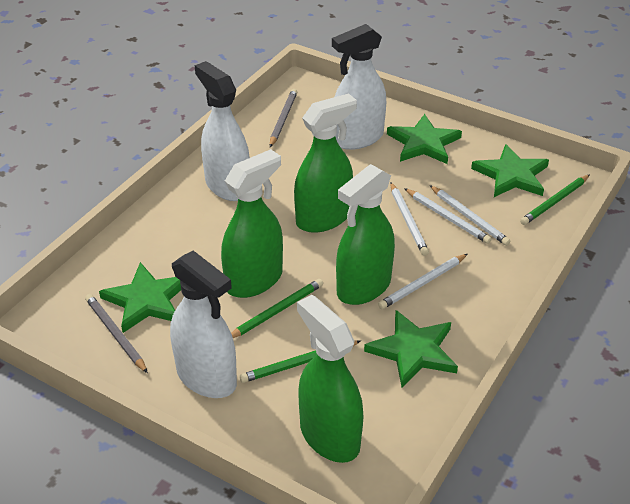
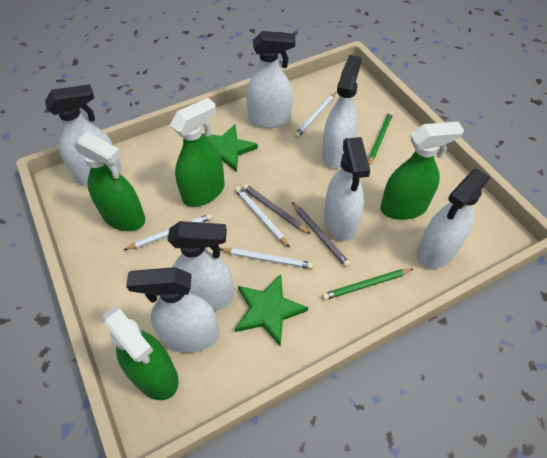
green pencil: 3 -> 2
green star: 4 -> 2
white spray bottle: 3 -> 7

